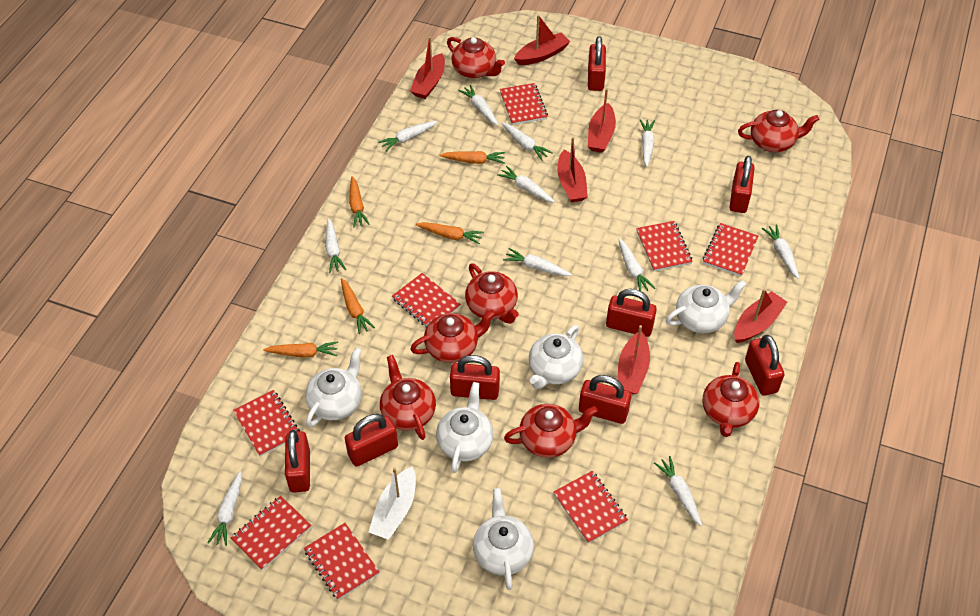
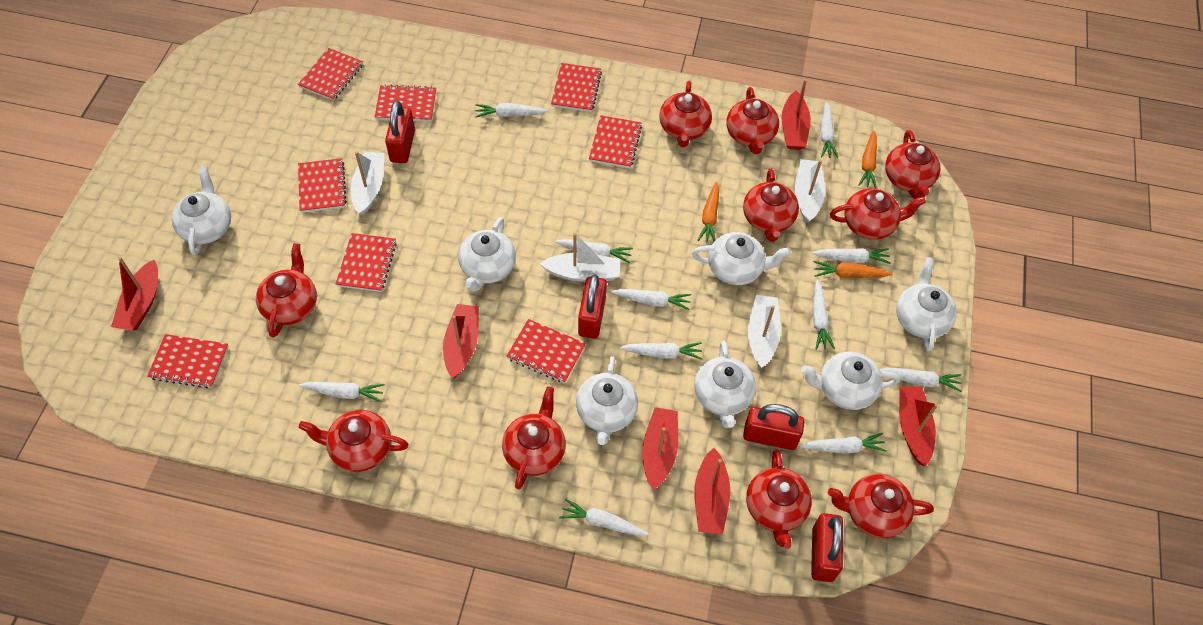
orange carrot: 5 -> 3
red padlock: 8 -> 4
red teapot: 7 -> 10
white boat: 1 -> 4
white teapot: 5 -> 7

